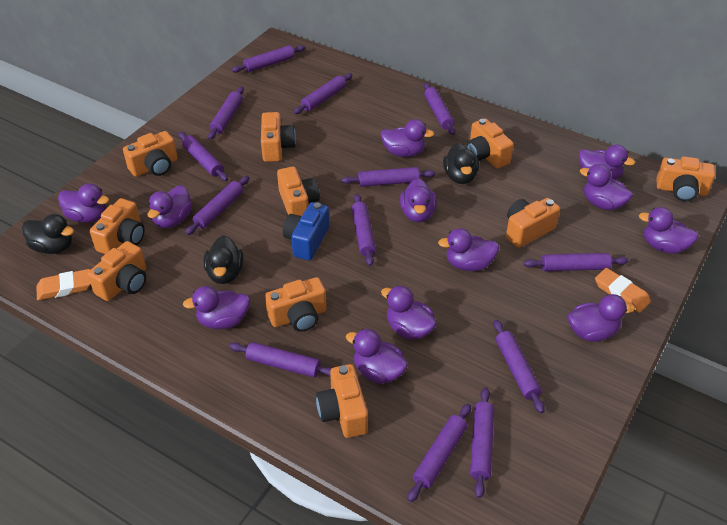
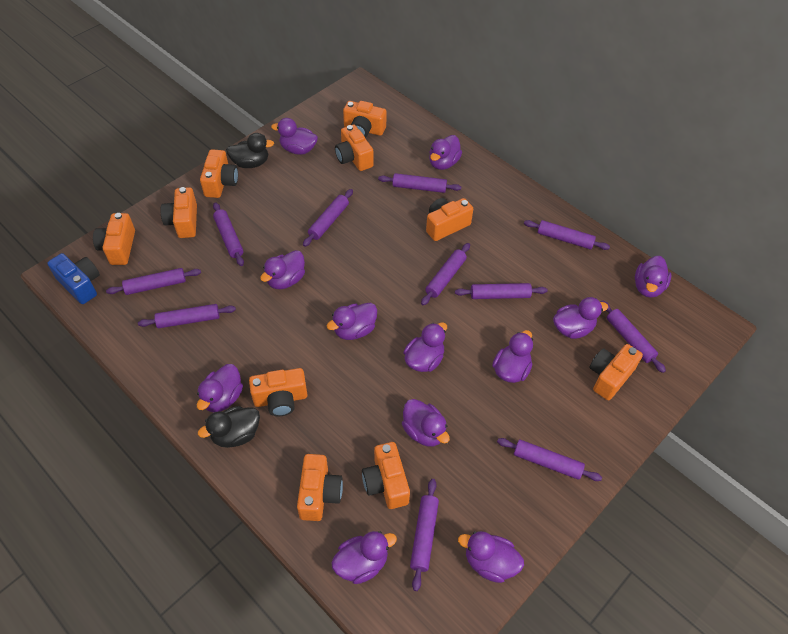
black duck: 3 -> 2
orange eraser: 2 -> 0
purple rolling pin: 13 -> 11

